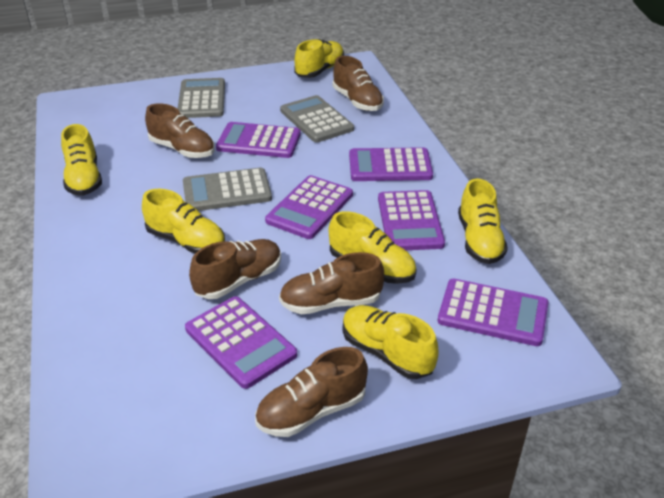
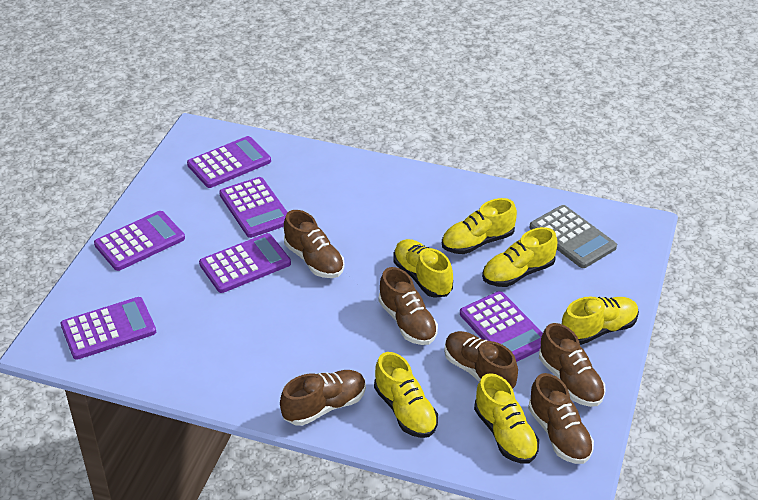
brown shoe: 5 -> 6
grey calculator: 3 -> 1

